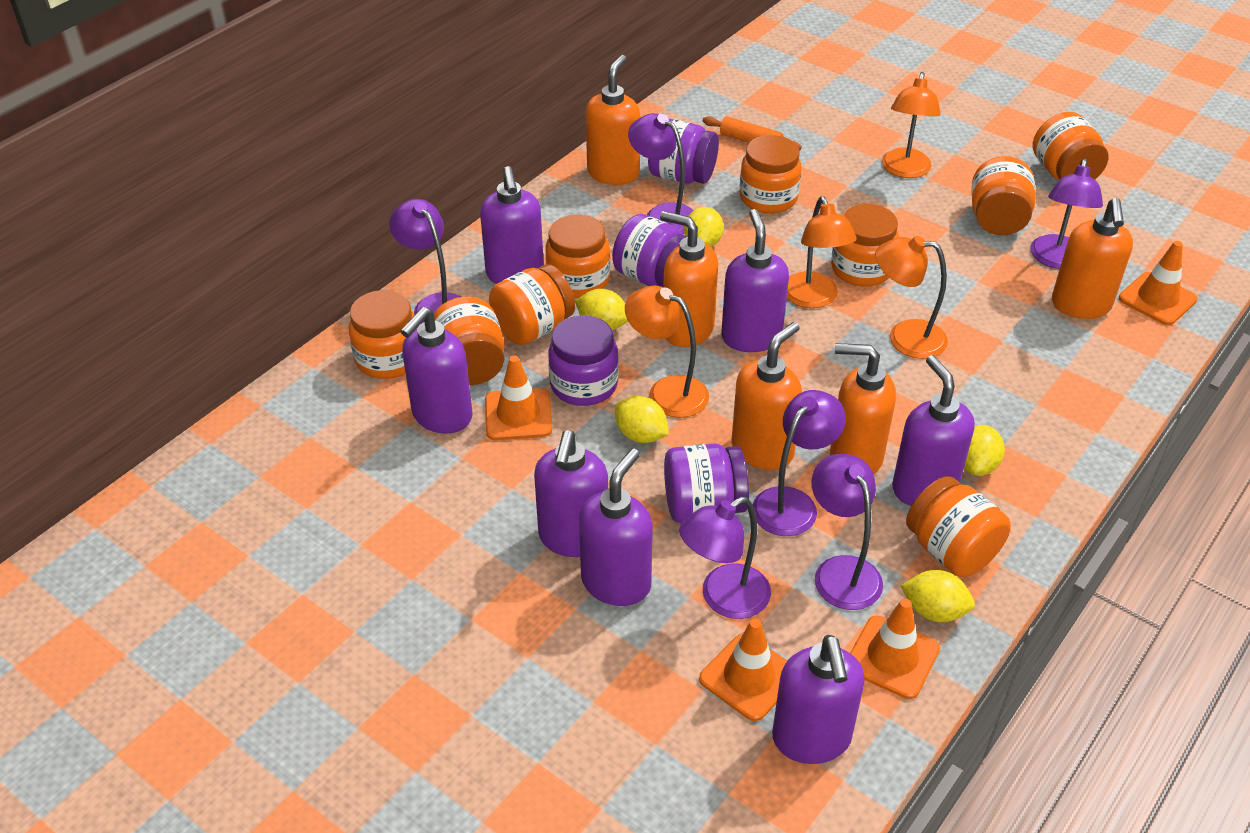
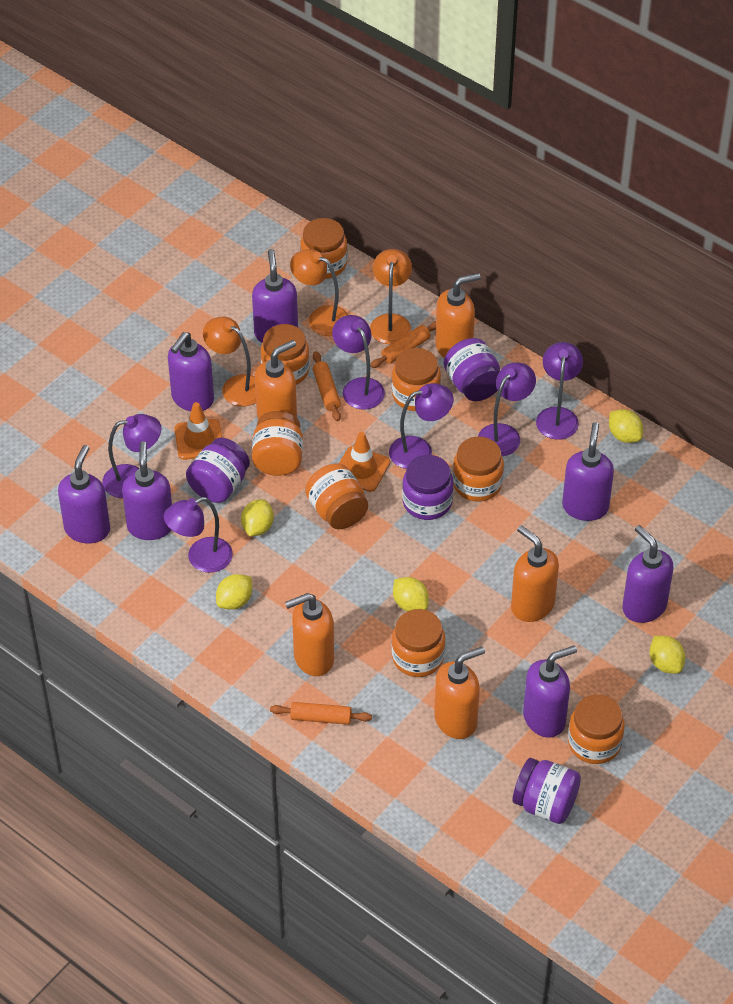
orange jar: 9 -> 8
orange lamp: 4 -> 3
orange rolling pin: 1 -> 3
orange traffic cone: 4 -> 2

